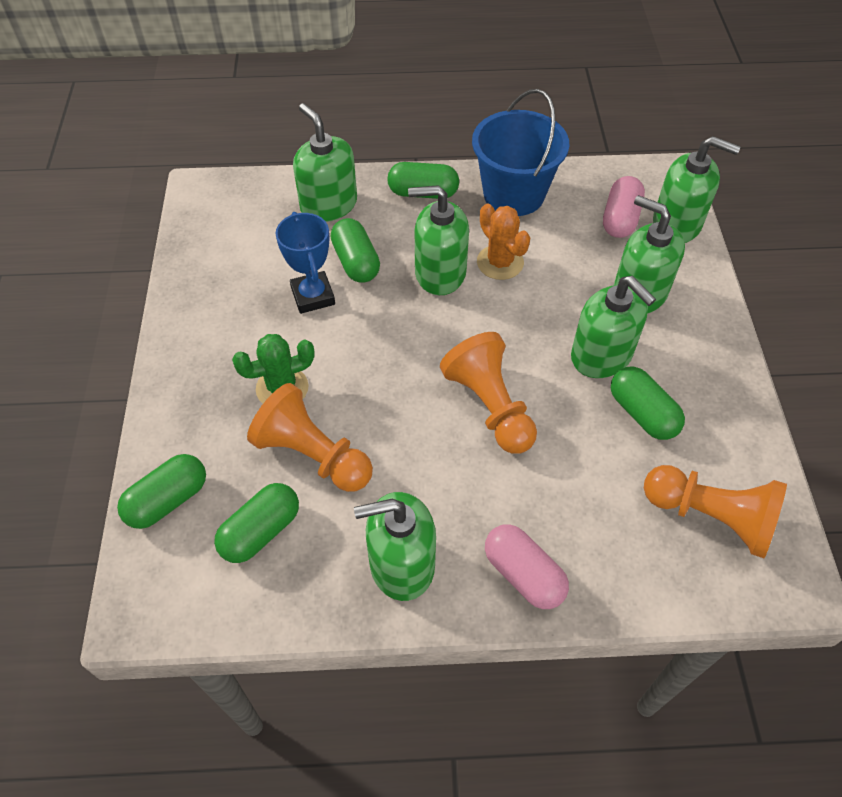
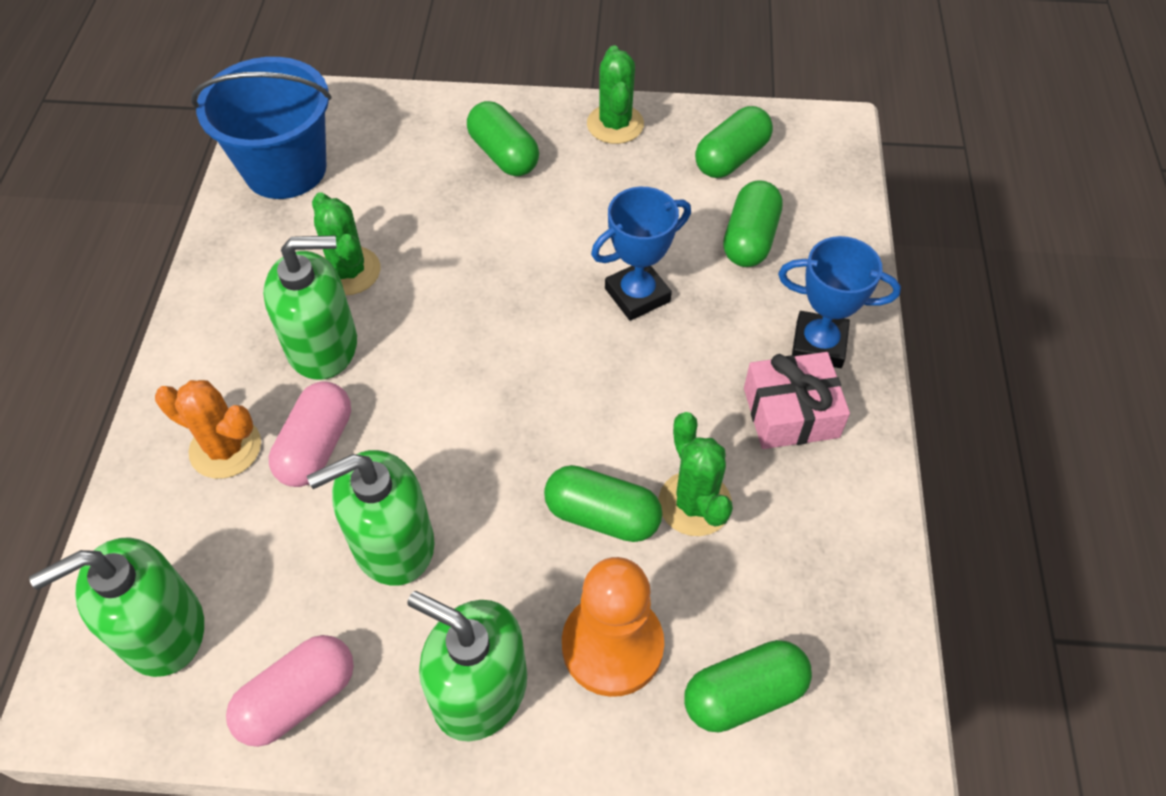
blue trophy: 1 -> 2
green cactus: 1 -> 3
green soap dispenser: 6 -> 4
orange pawn: 3 -> 1
pink gift: 0 -> 1

